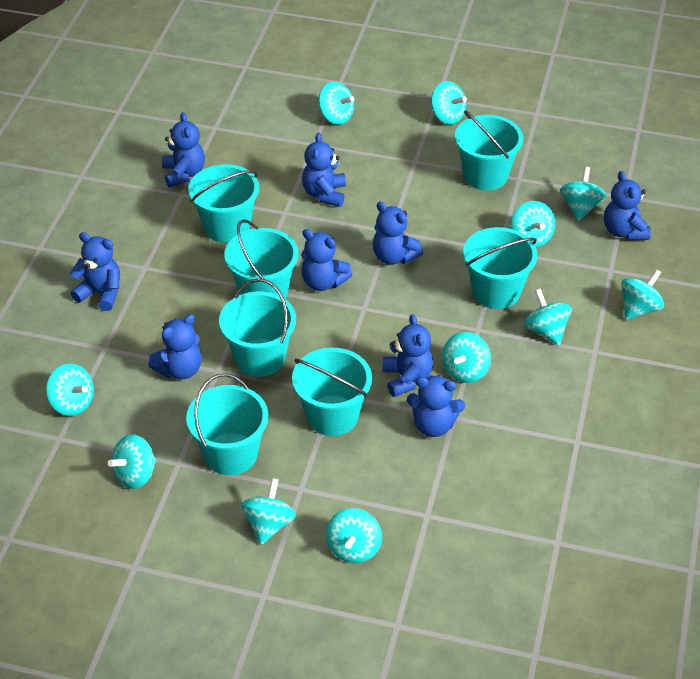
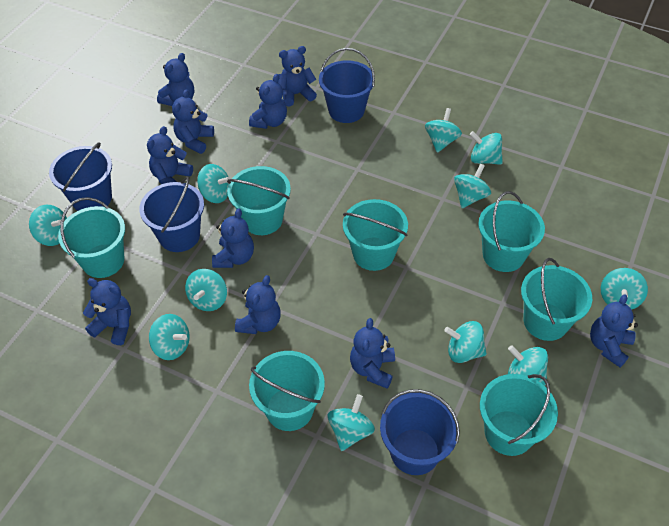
blue bucket: 0 -> 4
blue teddy bear: 9 -> 10

